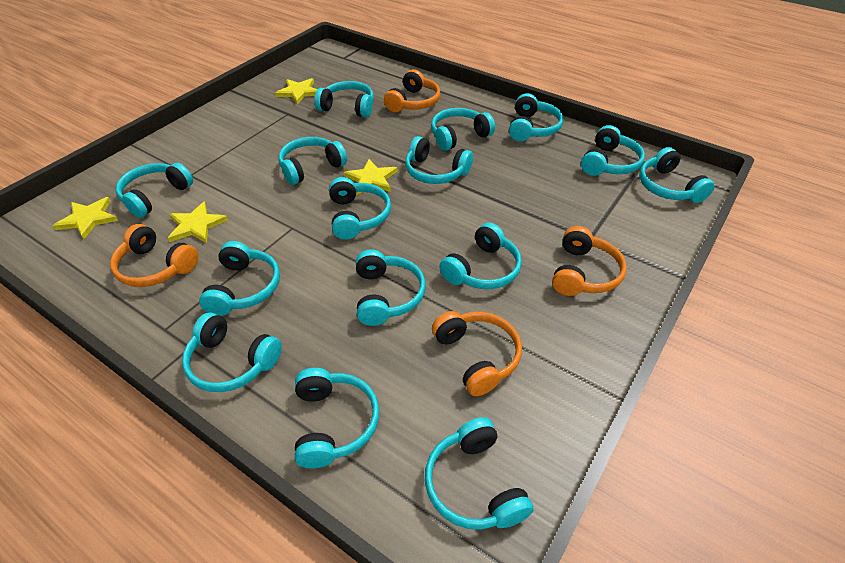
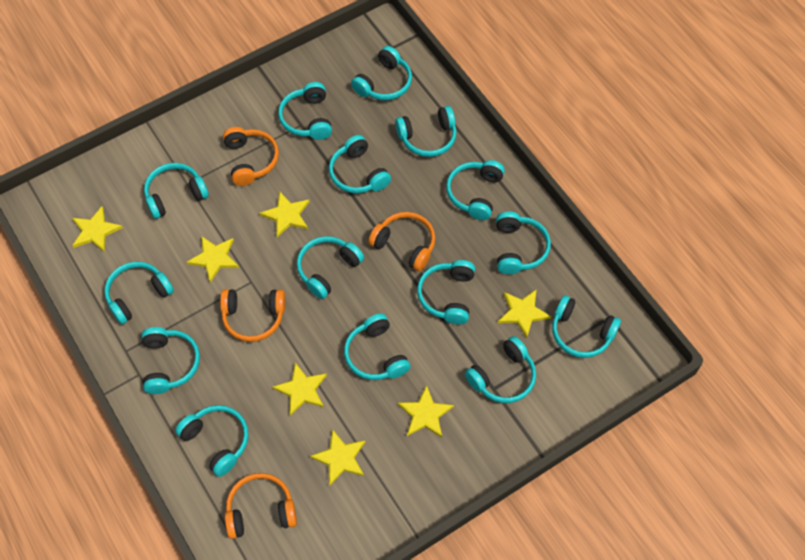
yellow star: 4 -> 7

